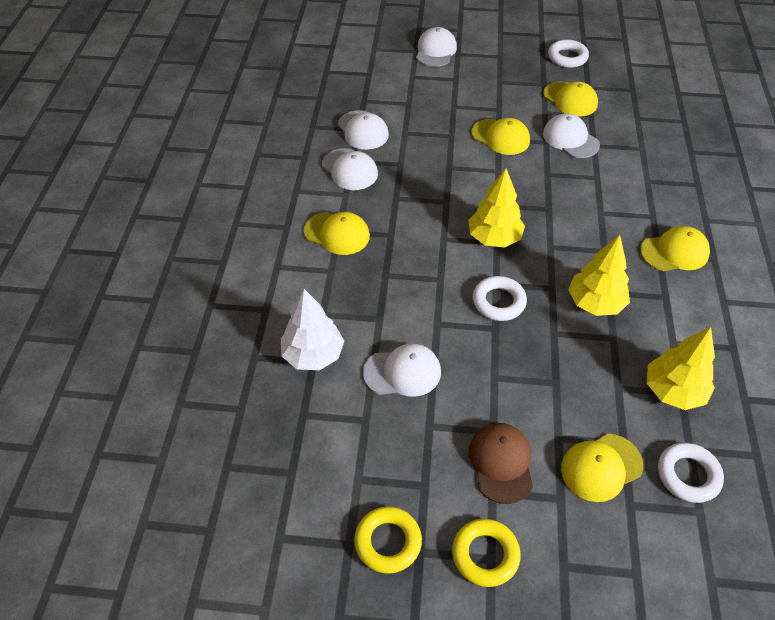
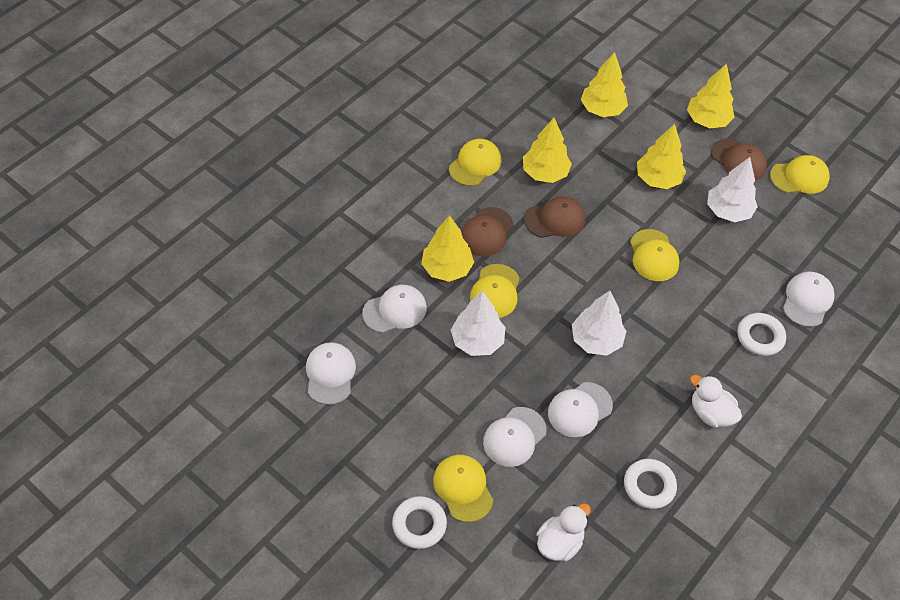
brown cap: 1 -> 3
white duck: 0 -> 2
white tree: 1 -> 3
yellow ring: 2 -> 0
yellow tree: 3 -> 5

